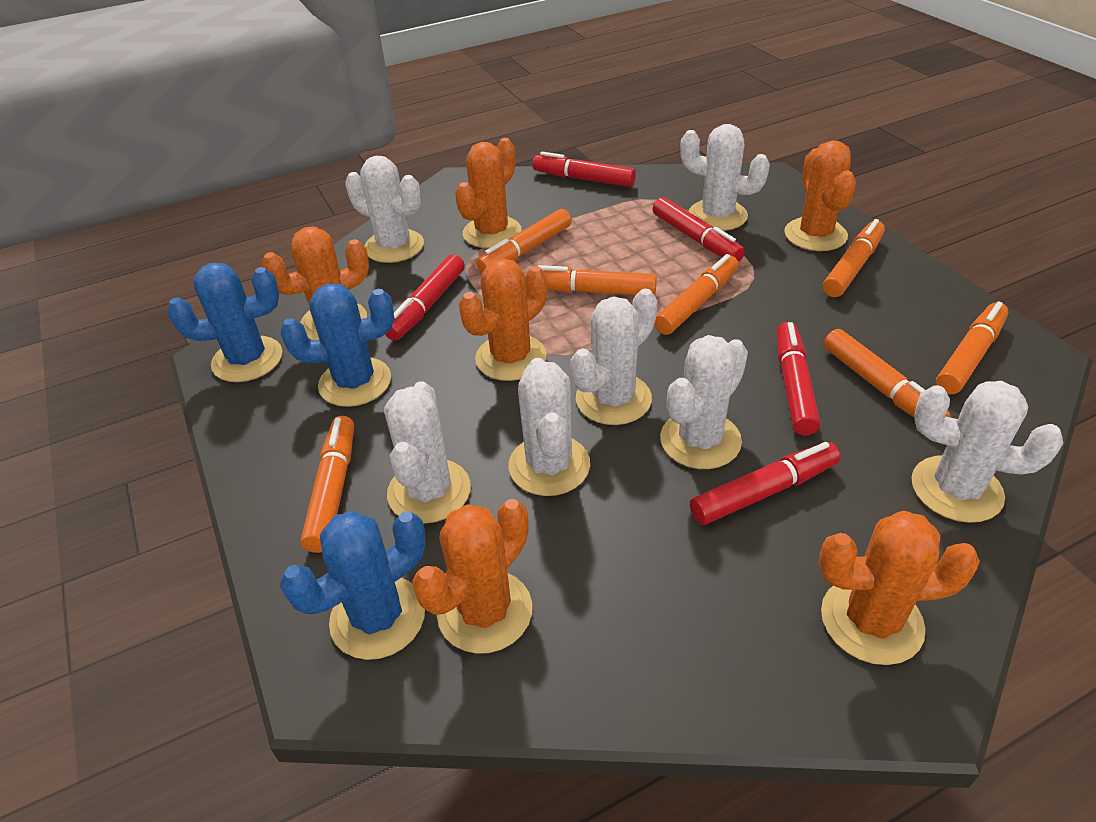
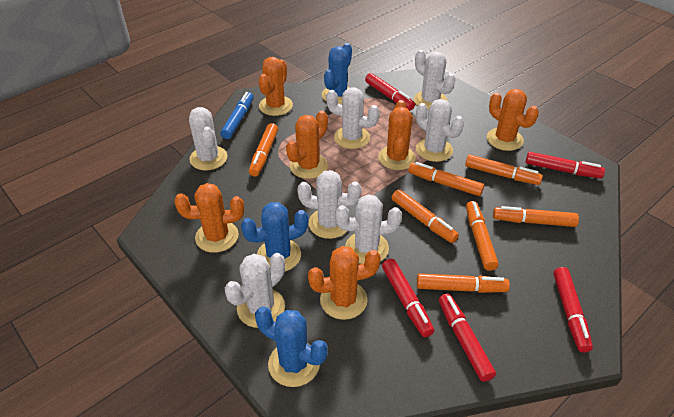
blue marker: 0 -> 1

